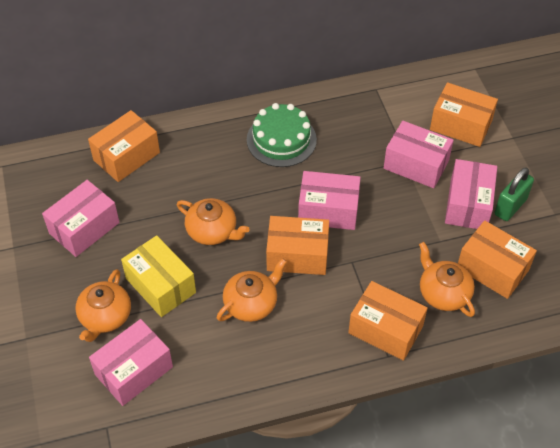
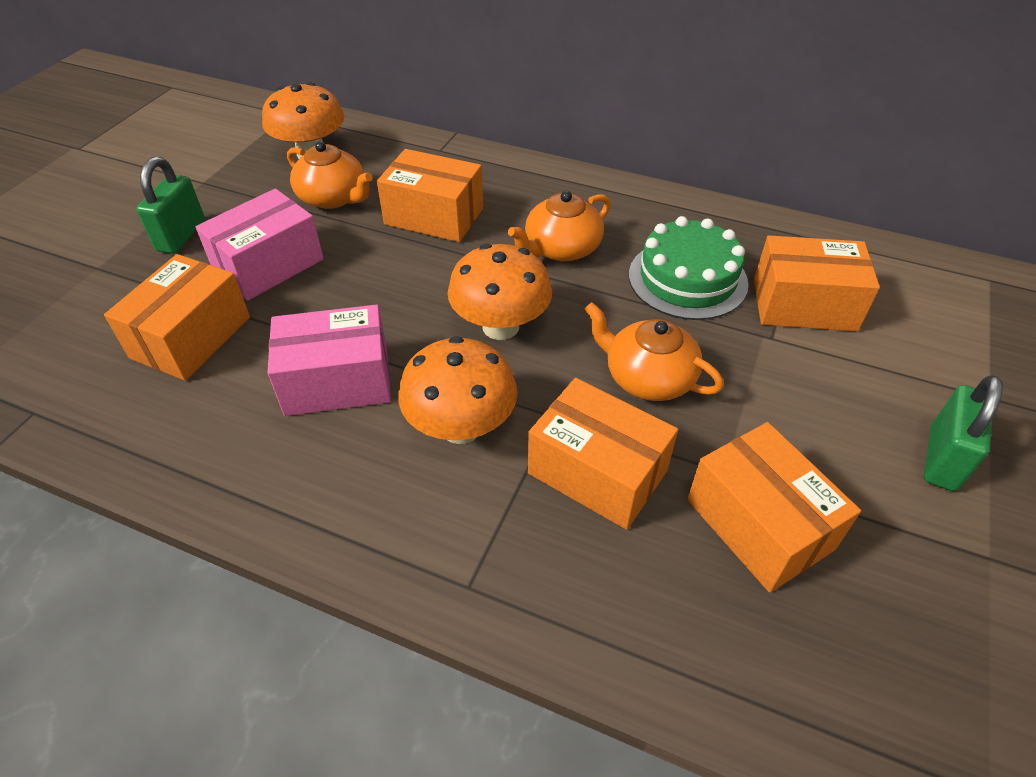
green padlock: 1 -> 2
orange mushroom: 0 -> 3
orange teapot: 4 -> 3
pink box: 5 -> 2
yellow box: 1 -> 0

